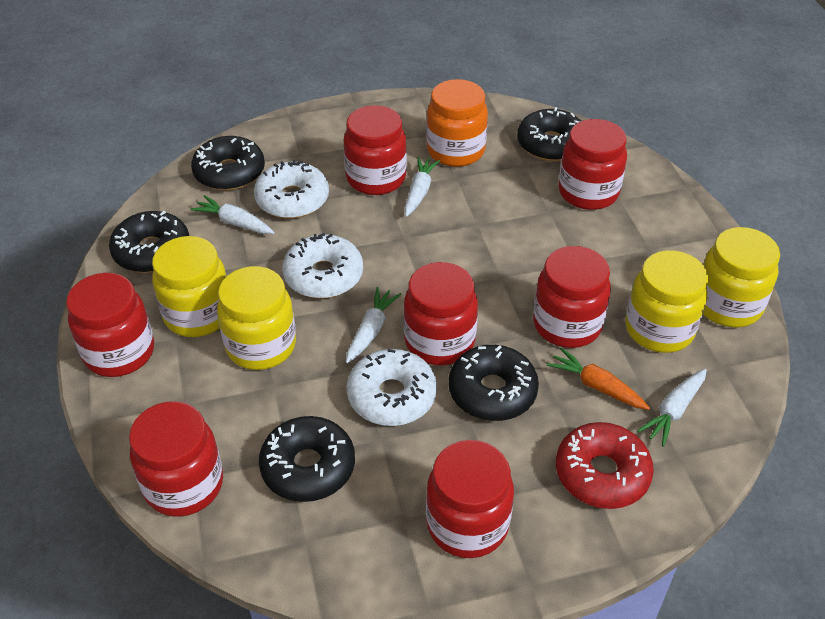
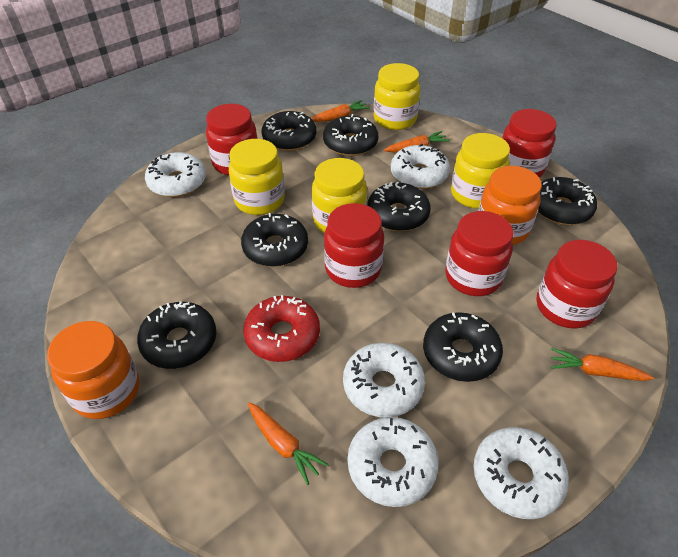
black donut: 5 -> 7
orange carrot: 1 -> 4
orange jar: 1 -> 2
red jar: 7 -> 5
white carrot: 4 -> 0
white donut: 3 -> 5

